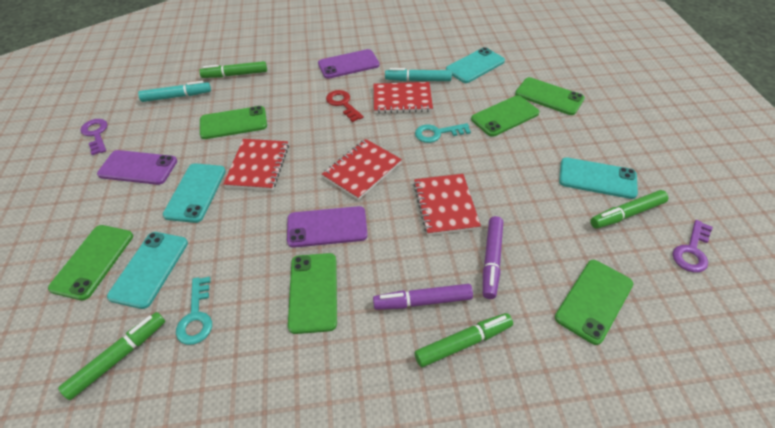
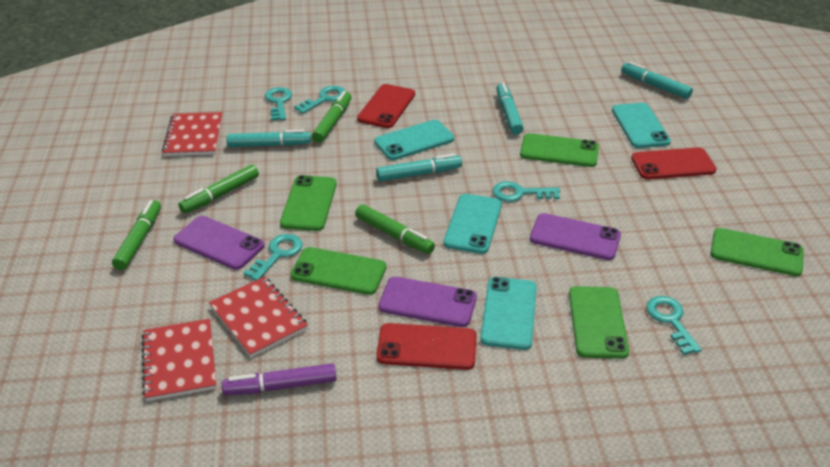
green phone: 6 -> 5
purple key: 2 -> 0
purple marker: 2 -> 1
red key: 1 -> 0
red notebook: 4 -> 3
red phone: 0 -> 3
turquoise key: 2 -> 5
turquoise marker: 2 -> 4

